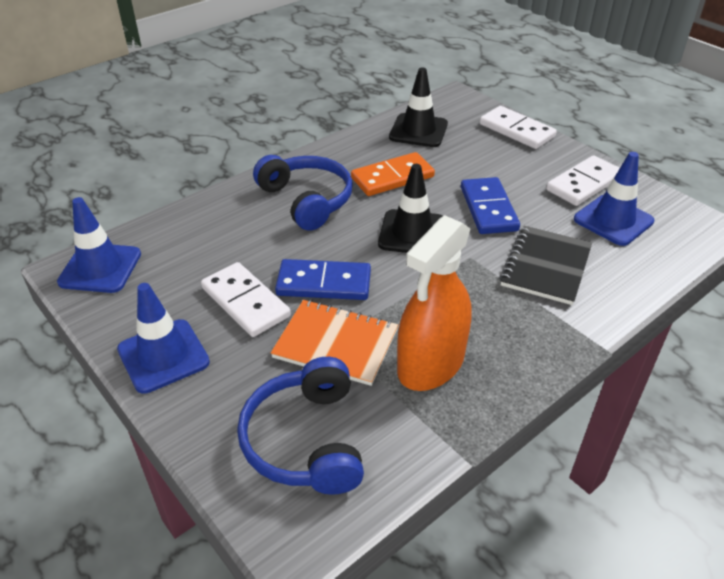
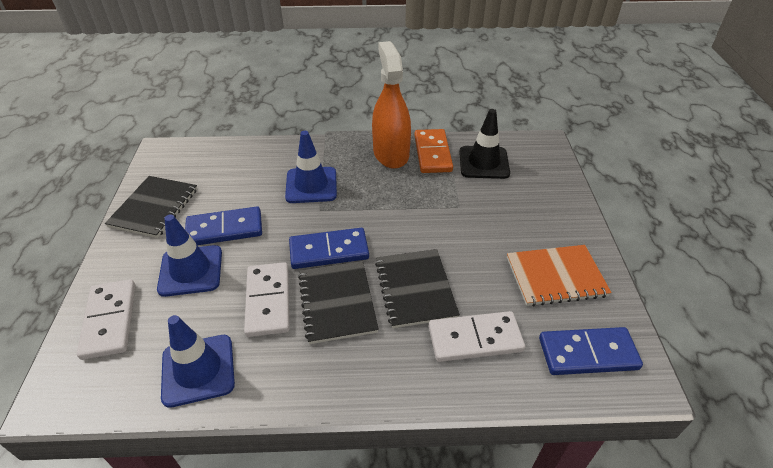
black notebook: 1 -> 3
black traffic cone: 2 -> 1
blue domino: 2 -> 3
blue headphones: 2 -> 0

